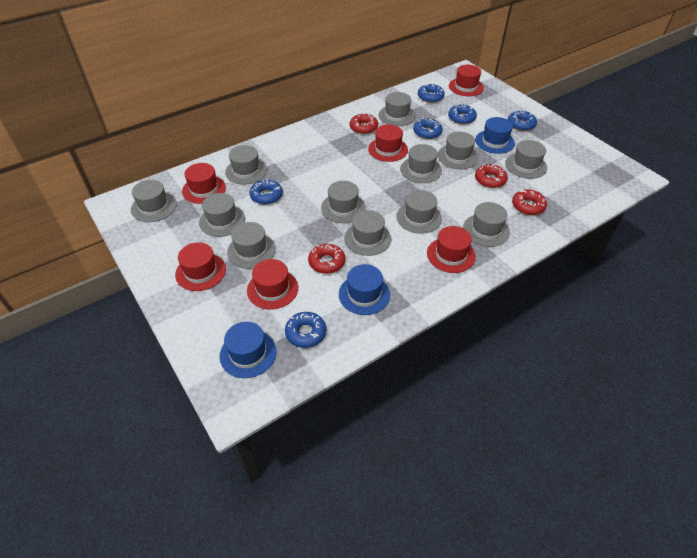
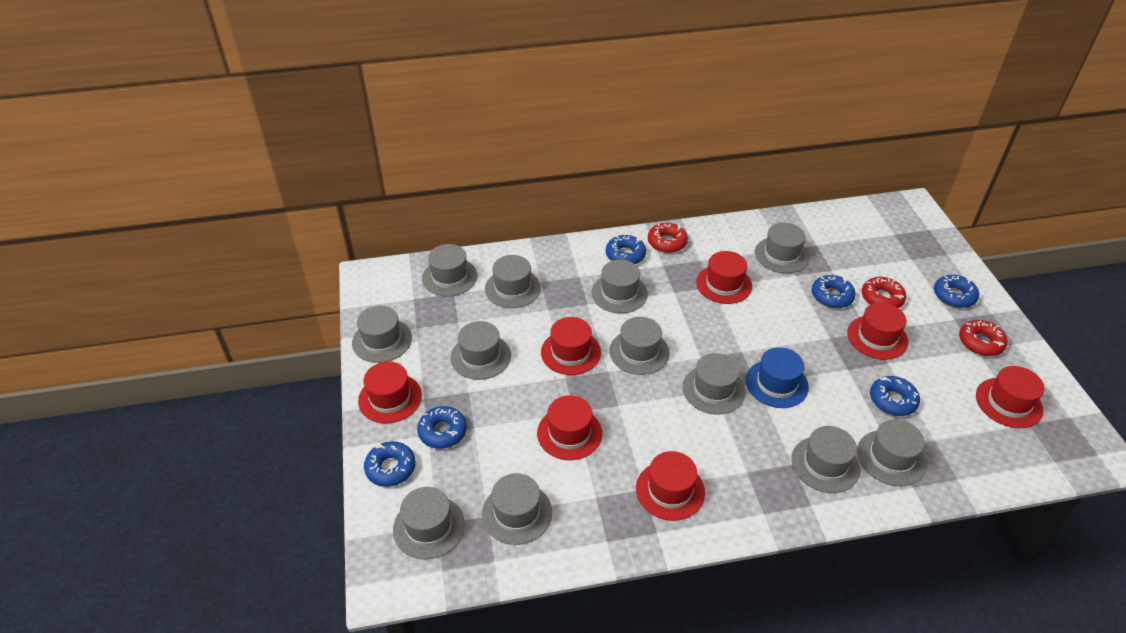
blue hat: 3 -> 1
red donut: 4 -> 3
red hat: 6 -> 7

